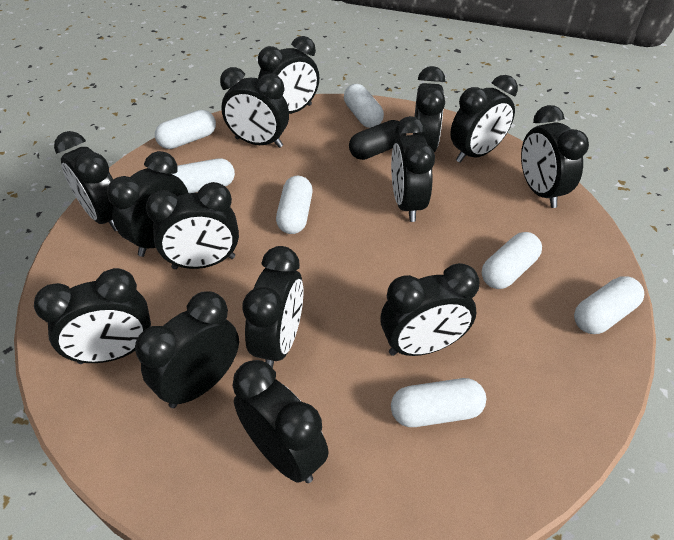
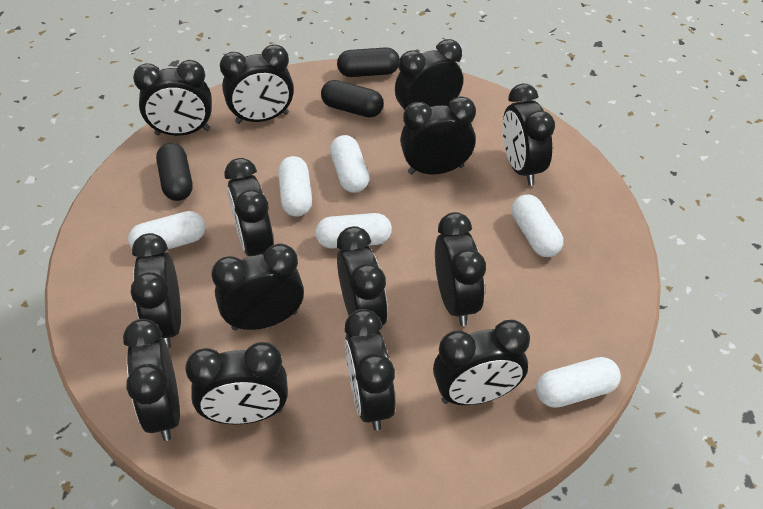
black capsule: 1 -> 3
white capsule: 7 -> 6

